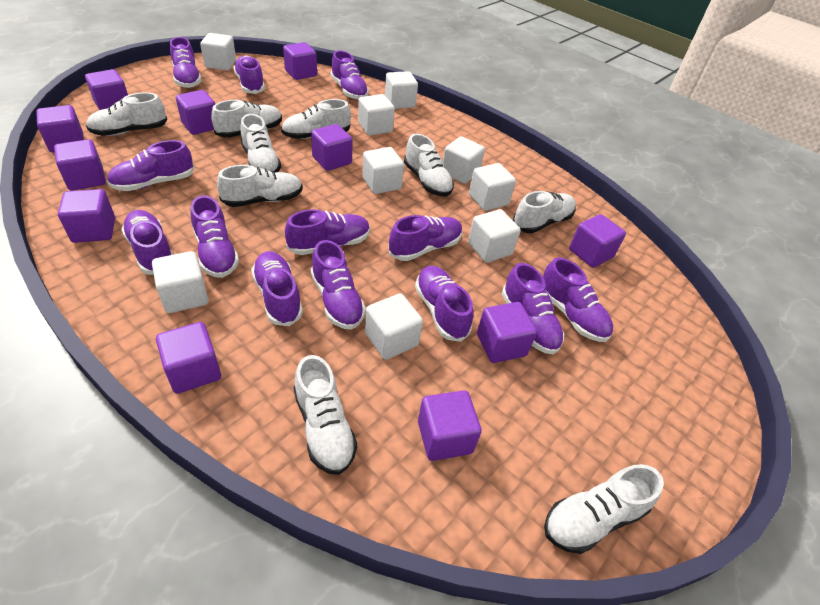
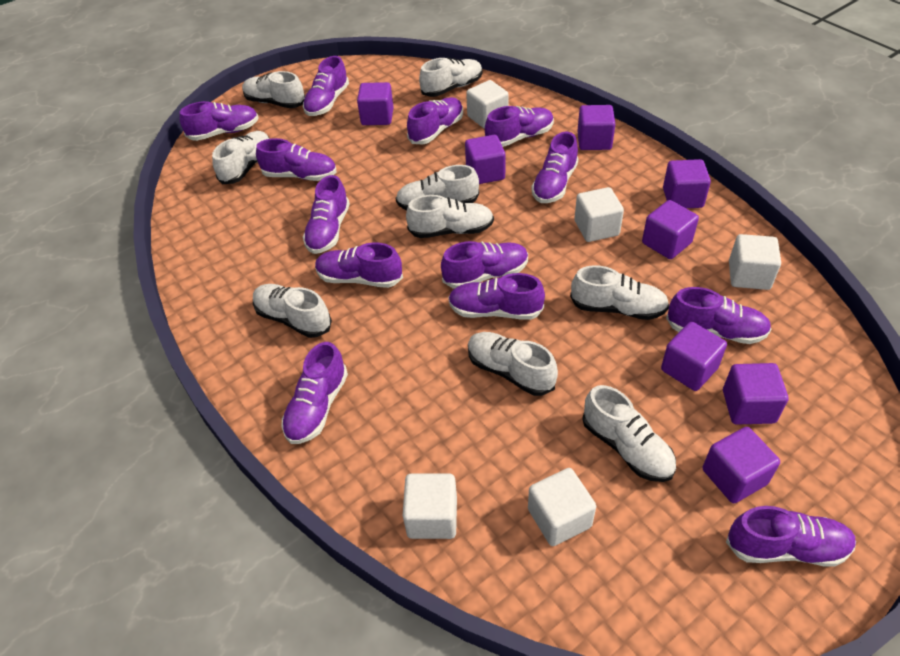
purple cube: 11 -> 8
white cube: 9 -> 5

